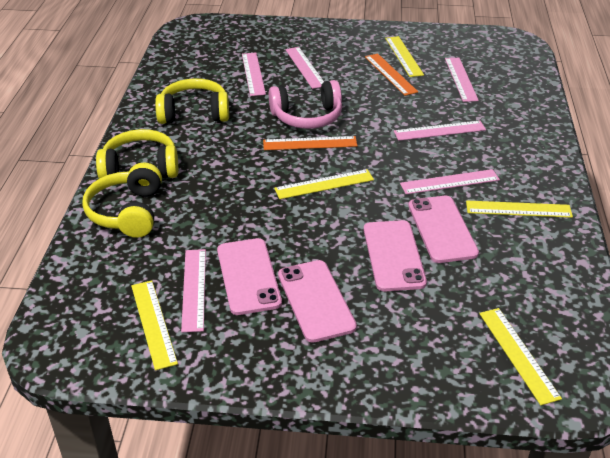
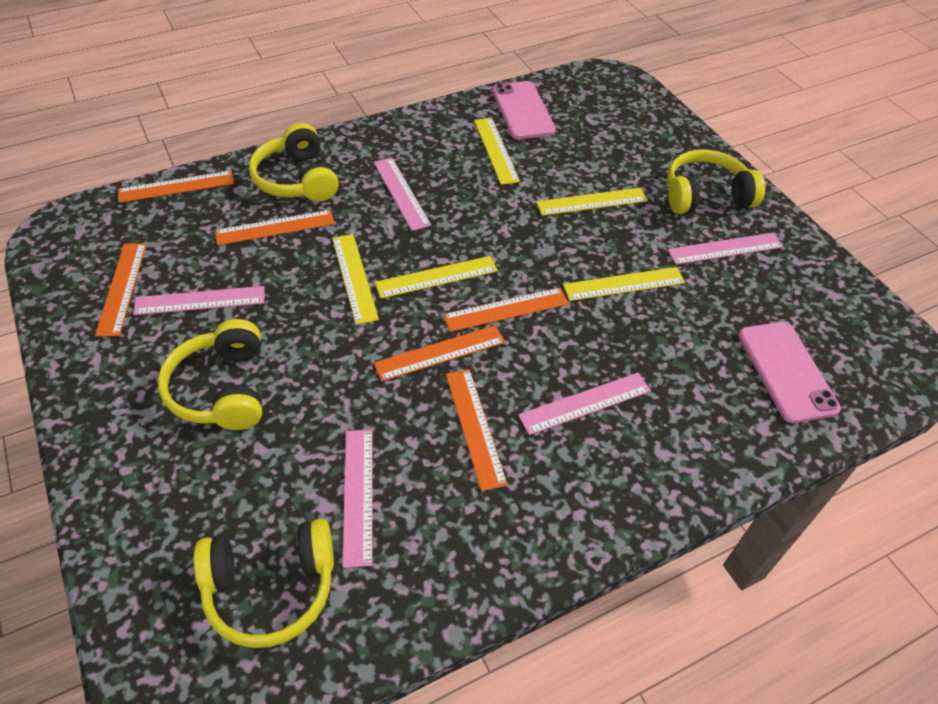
orange ruler: 2 -> 6
pink headphones: 1 -> 0
pink phone: 4 -> 2
pink ruler: 6 -> 5
yellow headphones: 3 -> 4

